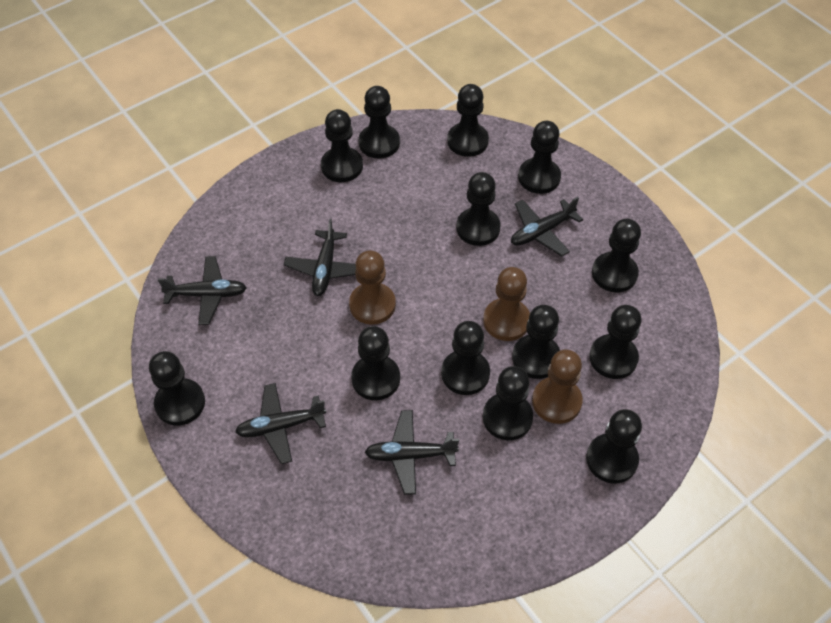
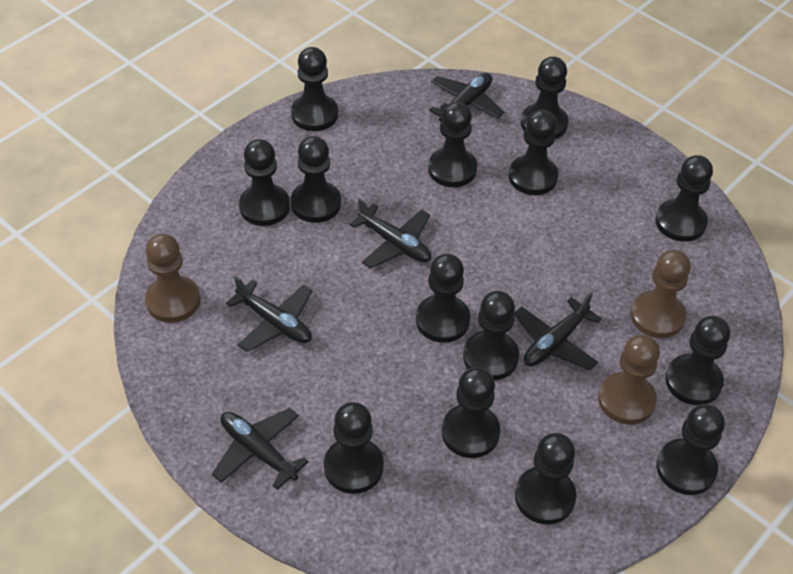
black pawn: 13 -> 14

